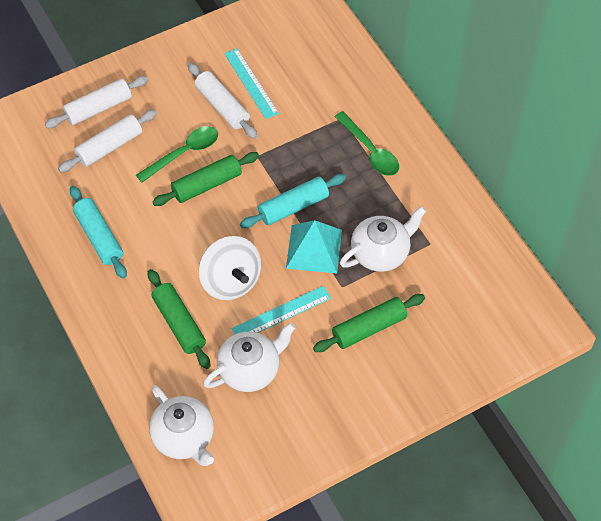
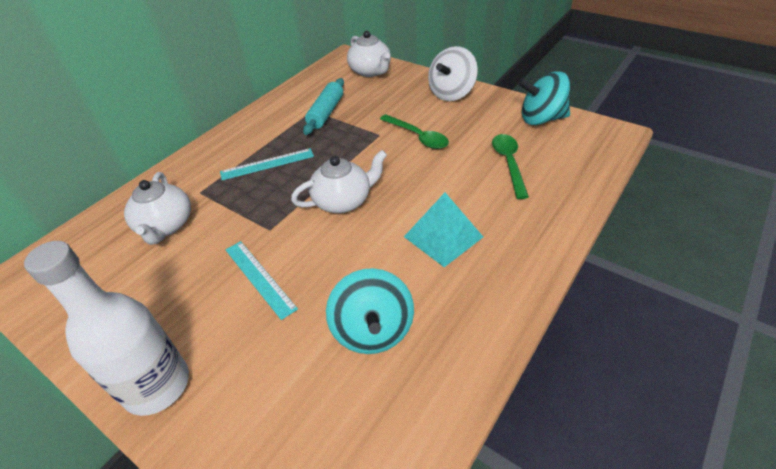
green rolling pin: 3 -> 0
turquoise rolling pin: 2 -> 1
turquoise spinning top: 0 -> 2
white bottle: 0 -> 1
white rolling pin: 3 -> 0

